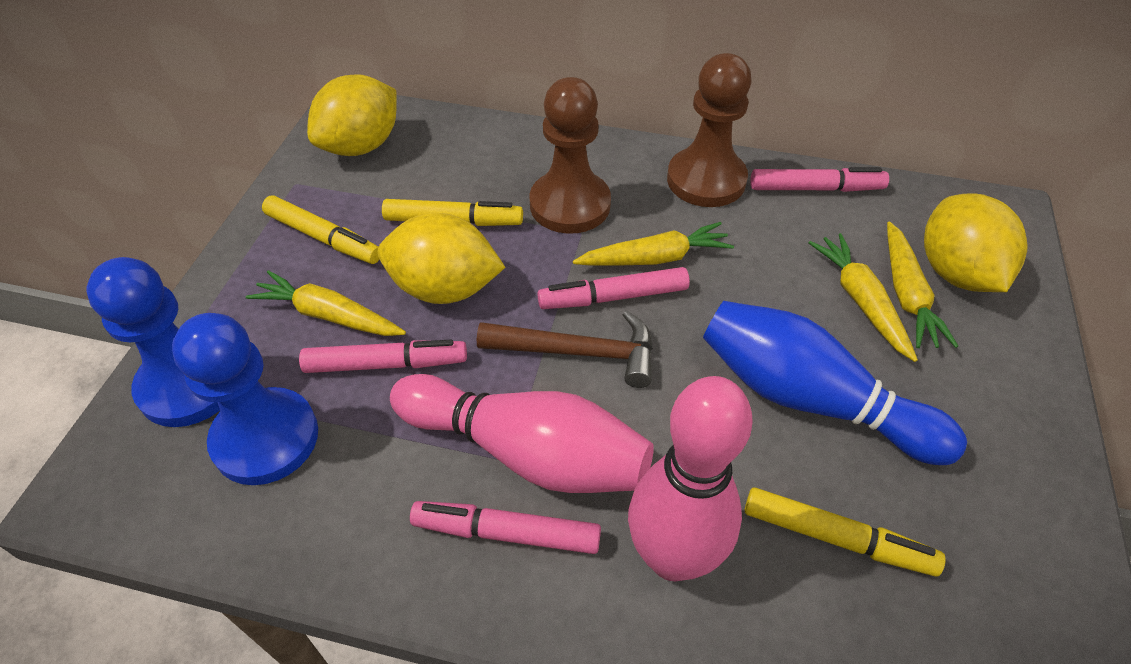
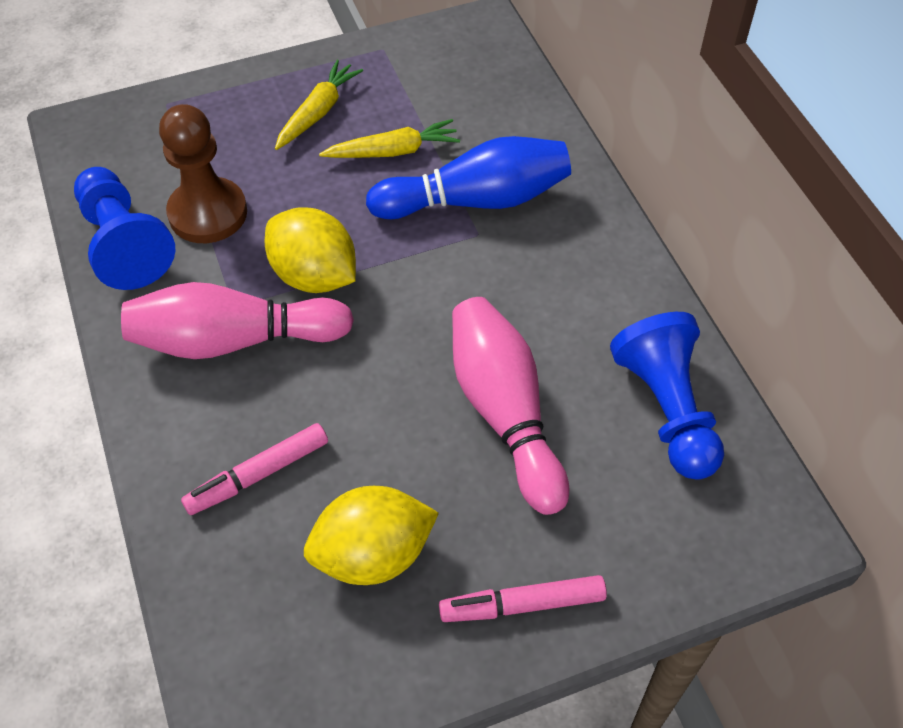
brown hammer: 1 -> 0
brown pawn: 2 -> 1
pink marker: 4 -> 2
yellow carrot: 4 -> 2
yellow lemon: 3 -> 2
yellow marker: 3 -> 0

